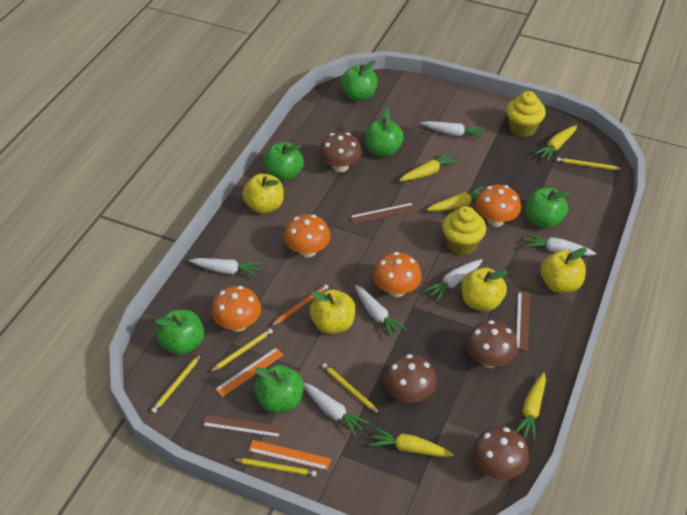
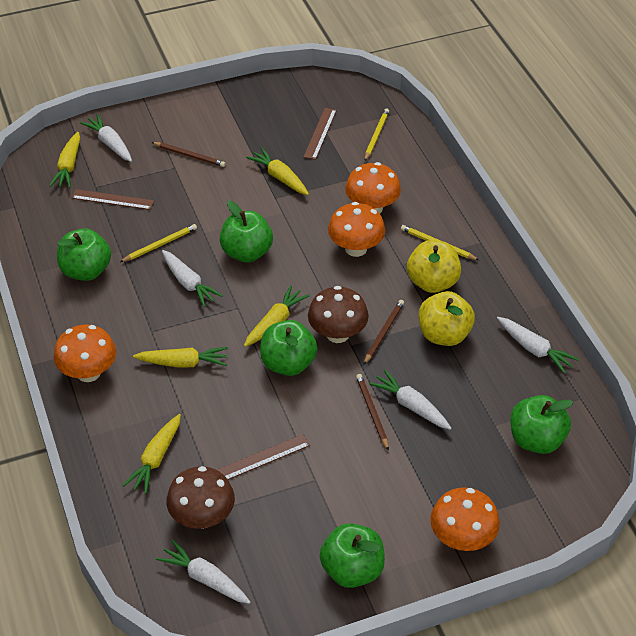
brown mushroom: 4 -> 2
brown pencil: 0 -> 3
green apple: 6 -> 5
orange pencil: 1 -> 0
orange ruler: 2 -> 0
white carrot: 6 -> 5
yellow apple: 4 -> 2
yellow cupcake: 2 -> 0
yellow pencil: 5 -> 3

